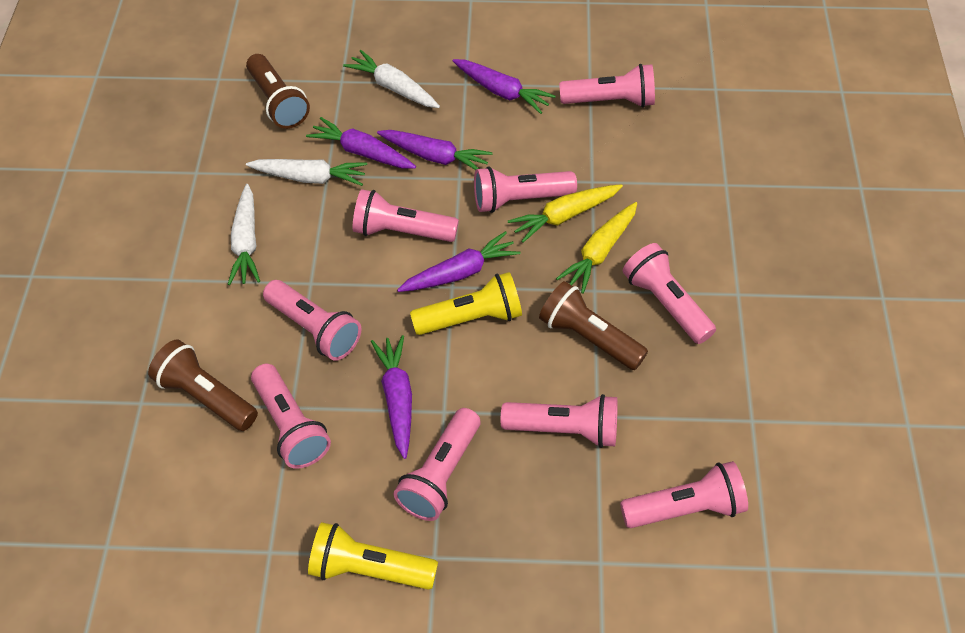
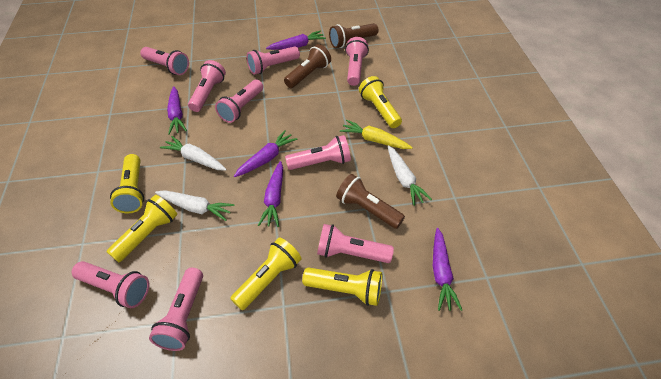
yellow carrot: 2 -> 1
yellow flashlight: 2 -> 5

